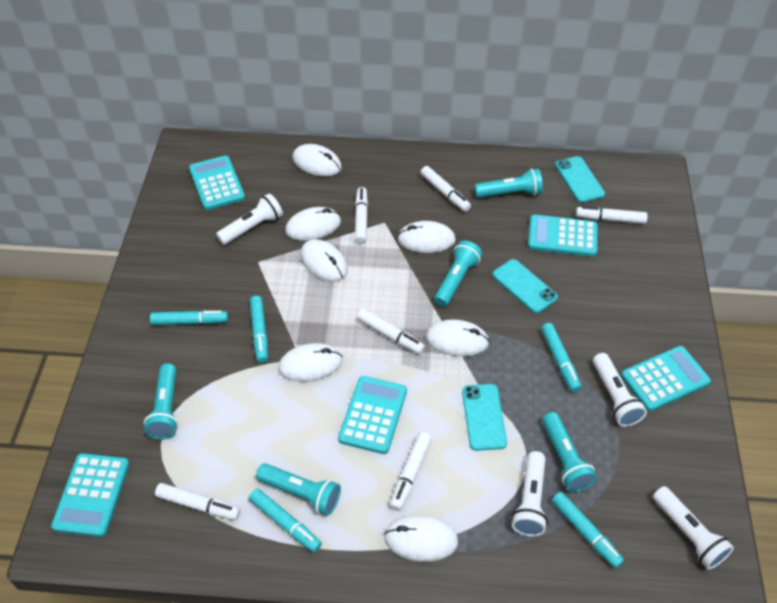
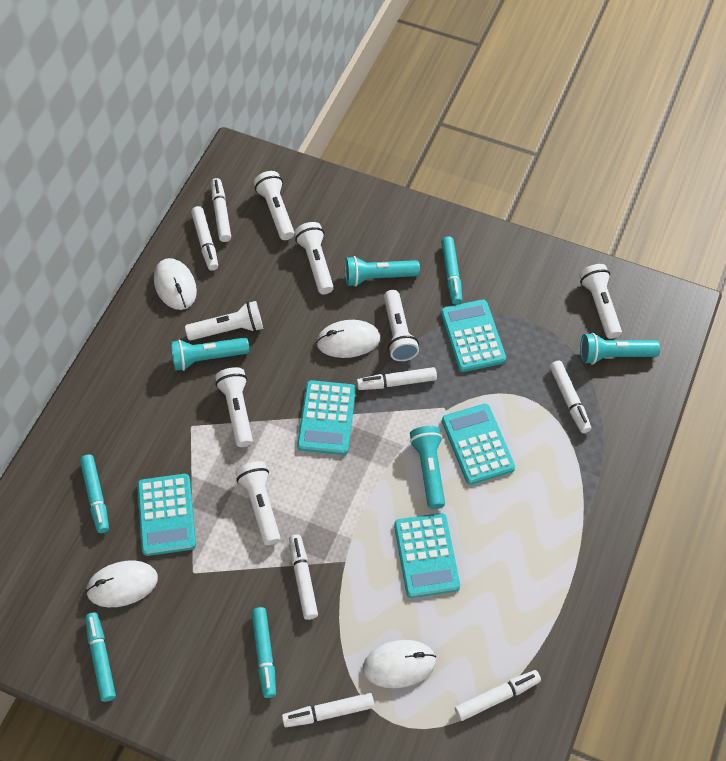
turquoise flashlight: 5 -> 4
turquoise marker: 5 -> 4
turquoise phone: 3 -> 0
white flashlight: 4 -> 7
white marker: 6 -> 7
white mouse: 7 -> 4

